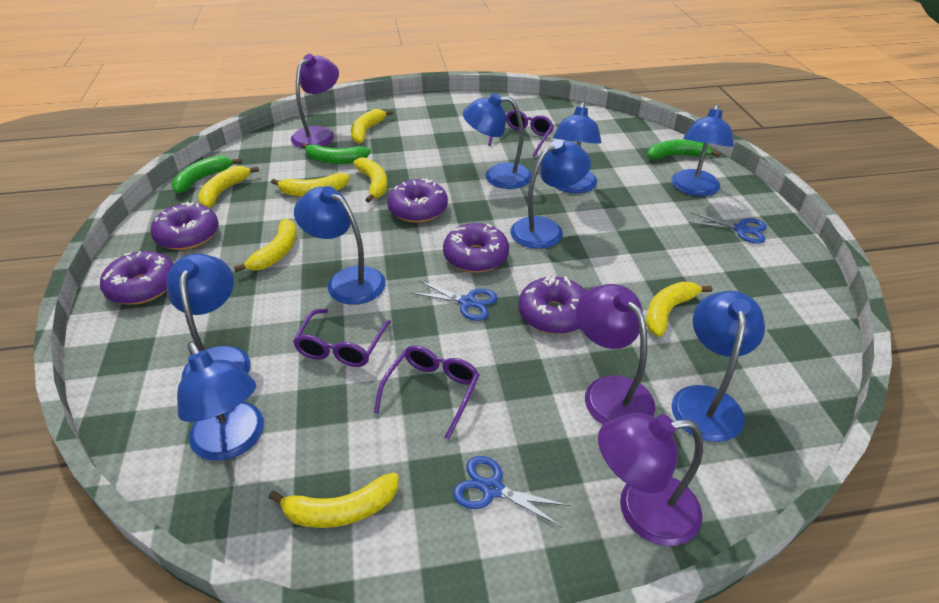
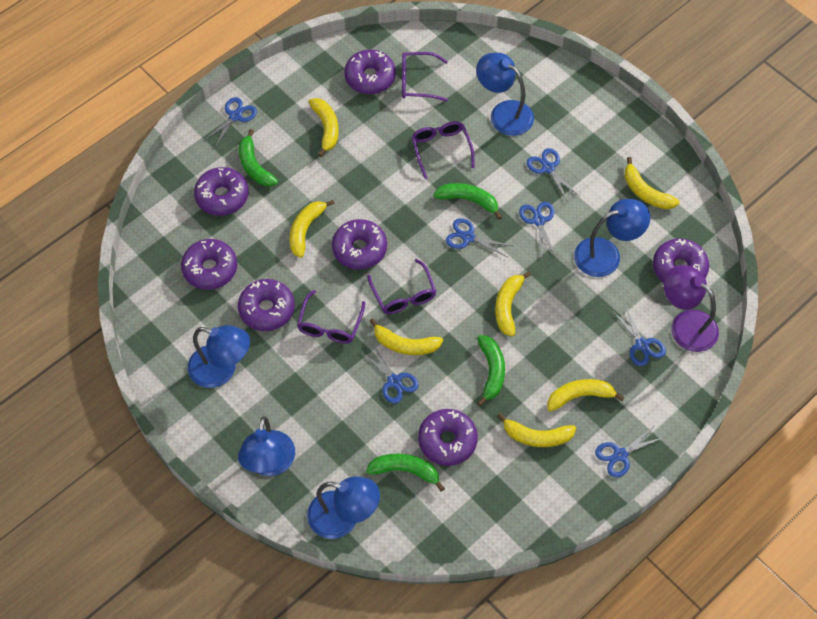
blue lamp: 8 -> 5
blue scissors: 3 -> 7
green banana: 3 -> 4
purple donut: 5 -> 7
purple glasses: 3 -> 4
purple lamp: 3 -> 1

